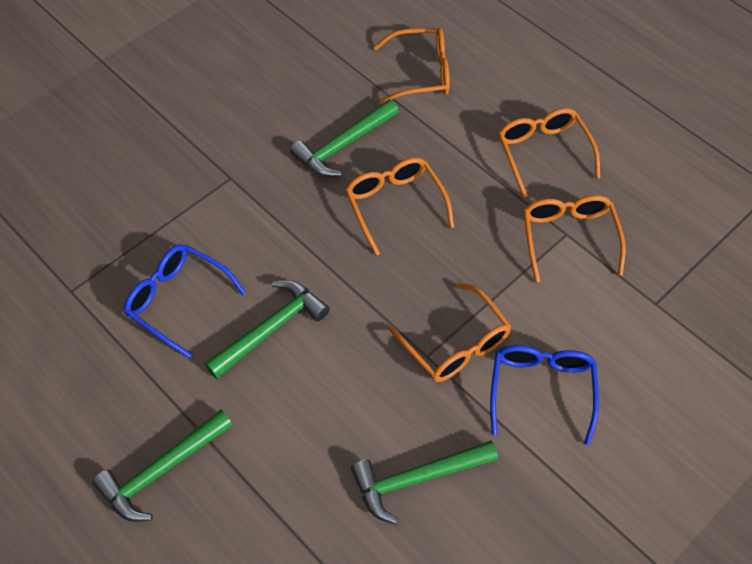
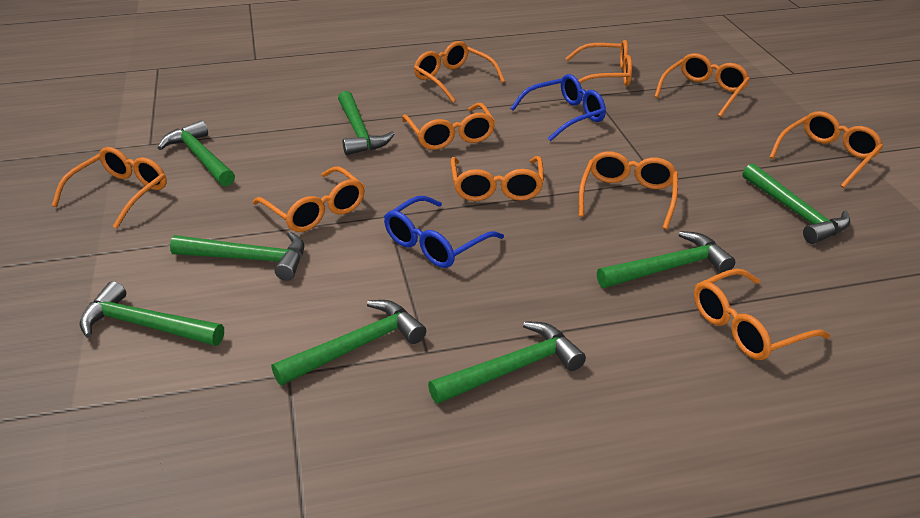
green hammer: 4 -> 8
orange glasses: 5 -> 10

